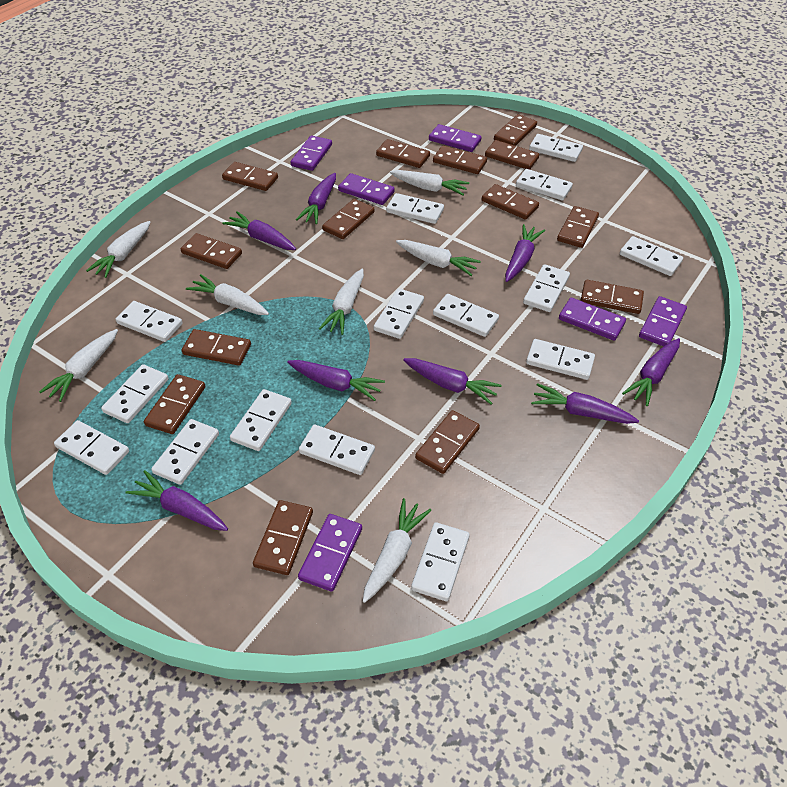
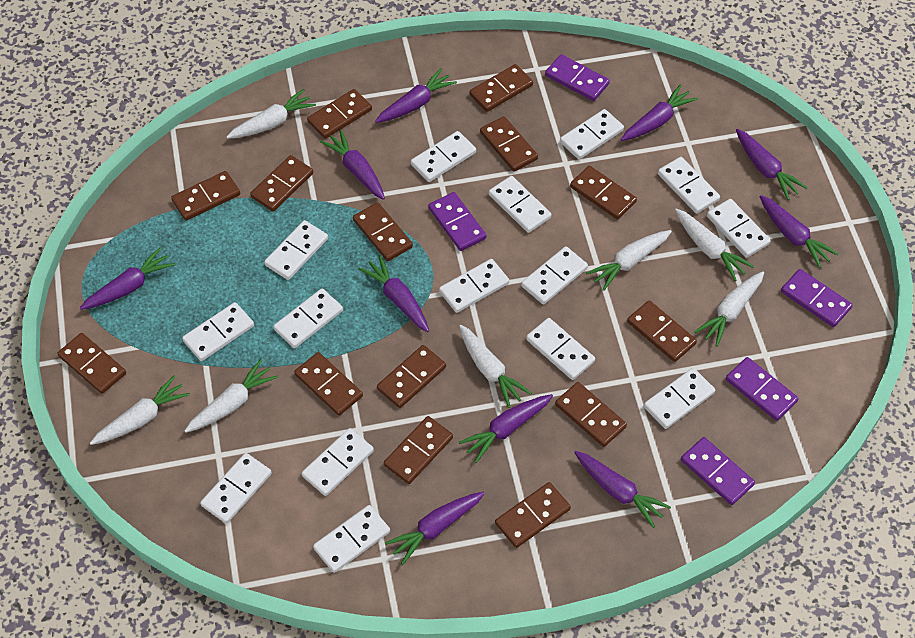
purple carrot: 8 -> 10
purple domino: 6 -> 5

